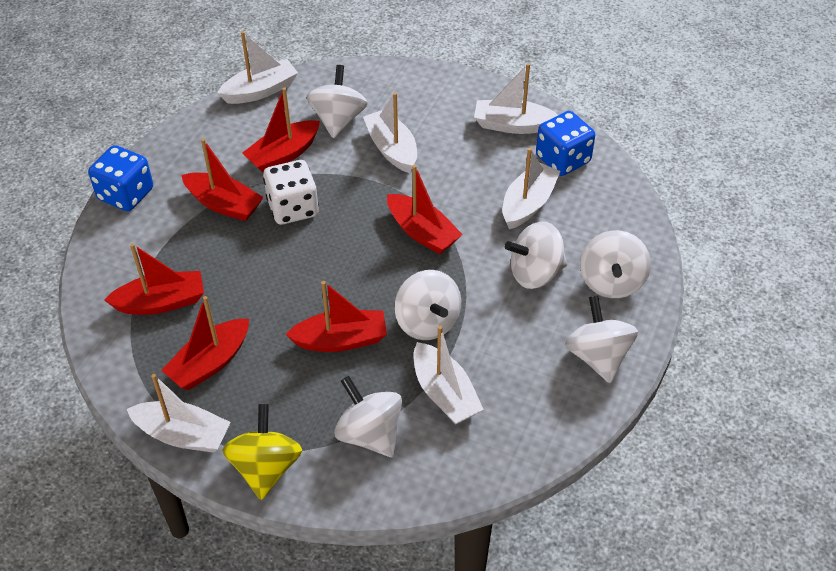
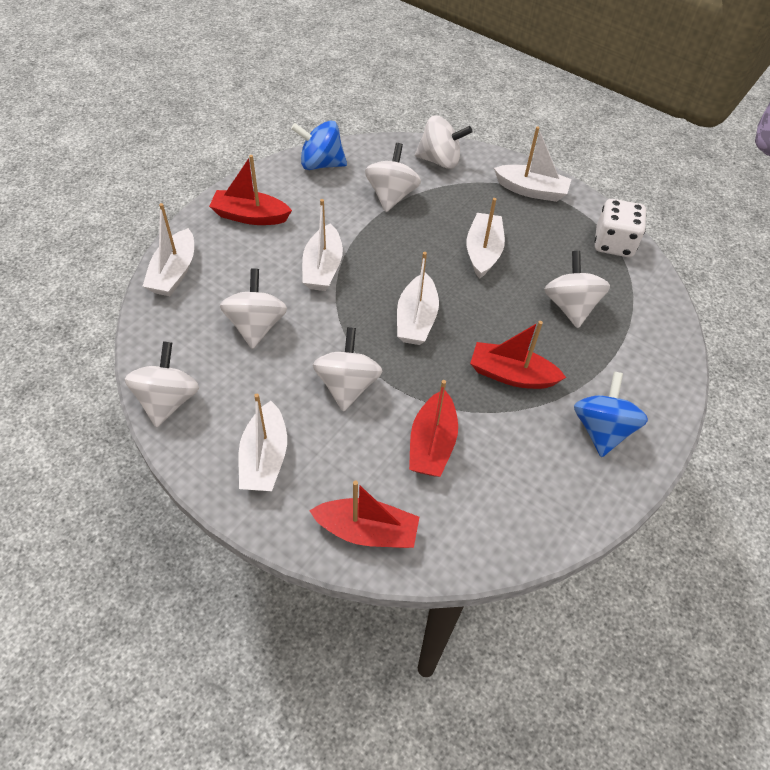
blue dice: 2 -> 0
blue spinning top: 0 -> 2
red boat: 6 -> 4
yellow spinning top: 1 -> 0

